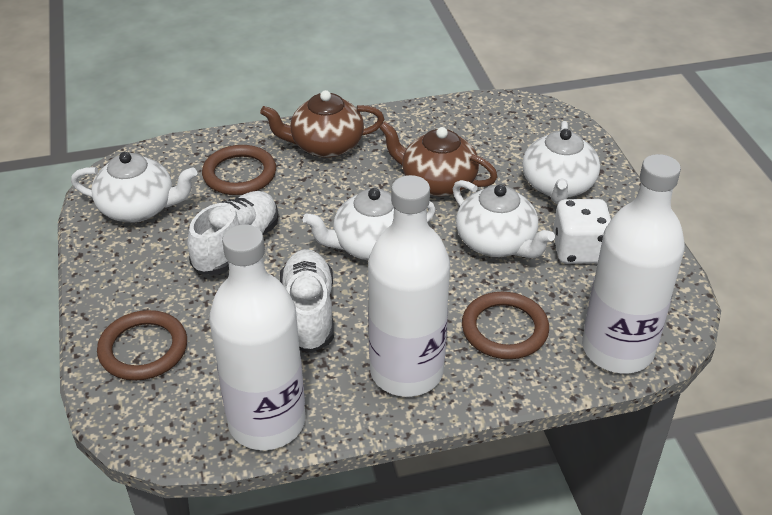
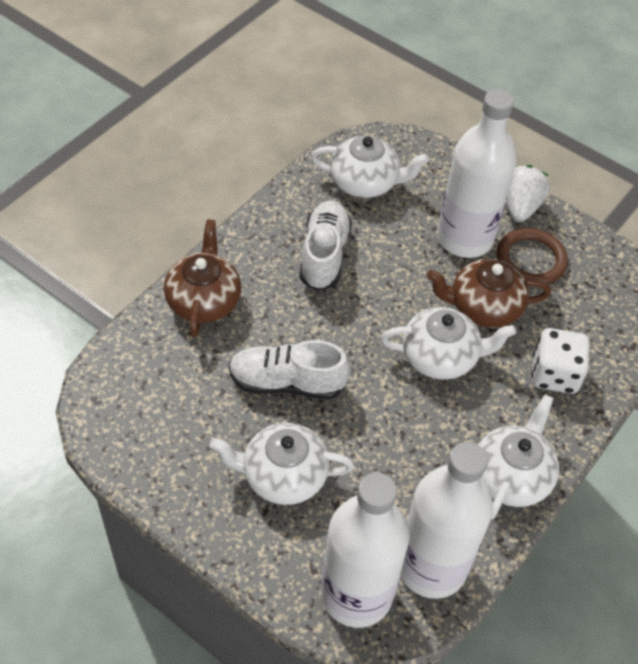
brown ring: 3 -> 1
white strawberry: 0 -> 1

